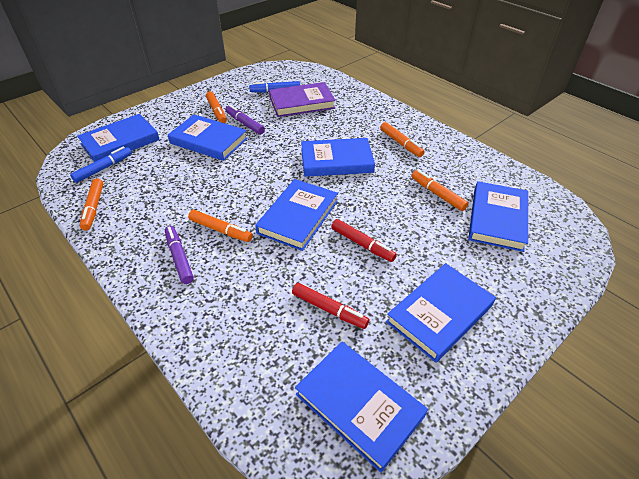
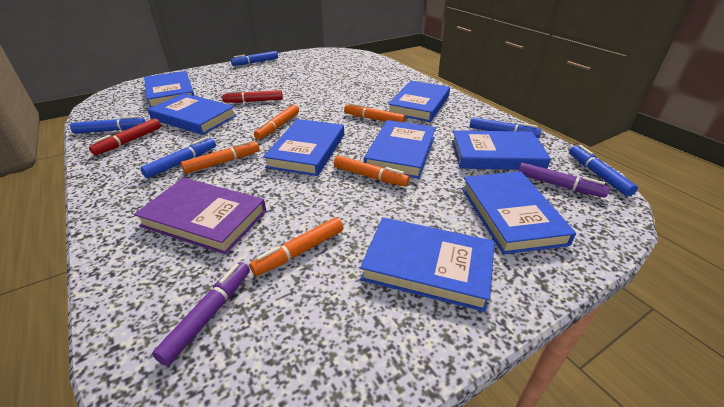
blue book: 7 -> 8
blue marker: 2 -> 5

